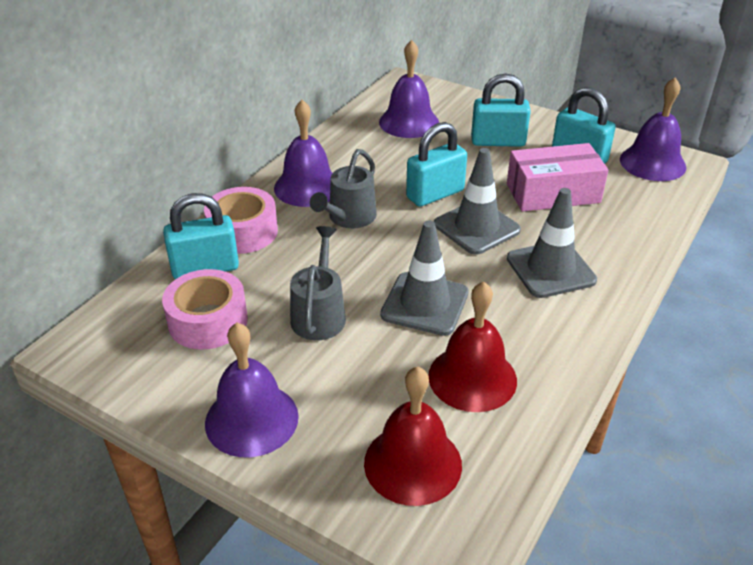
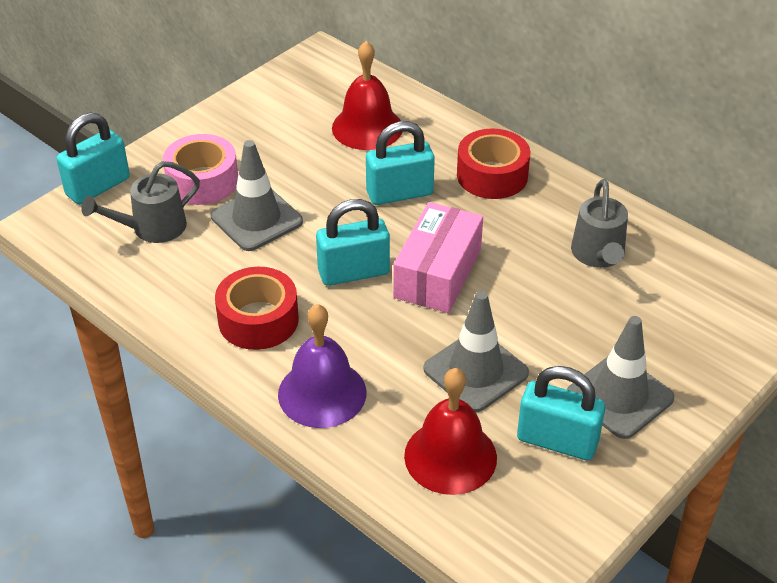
pink tape: 2 -> 1
purple bell: 4 -> 1
red tape: 0 -> 2

